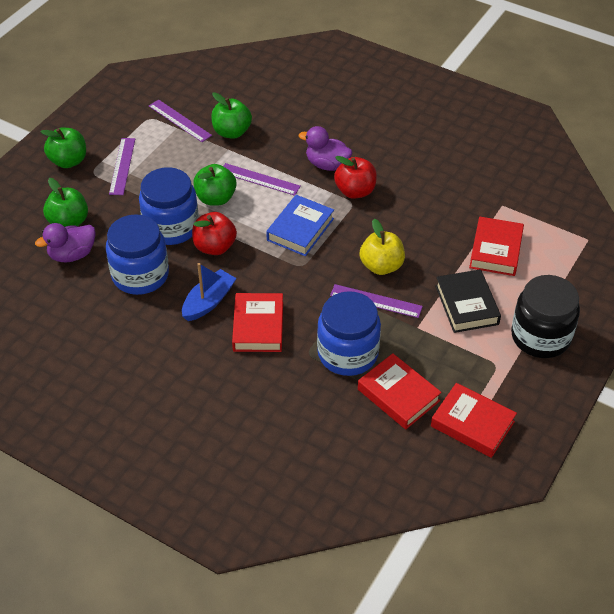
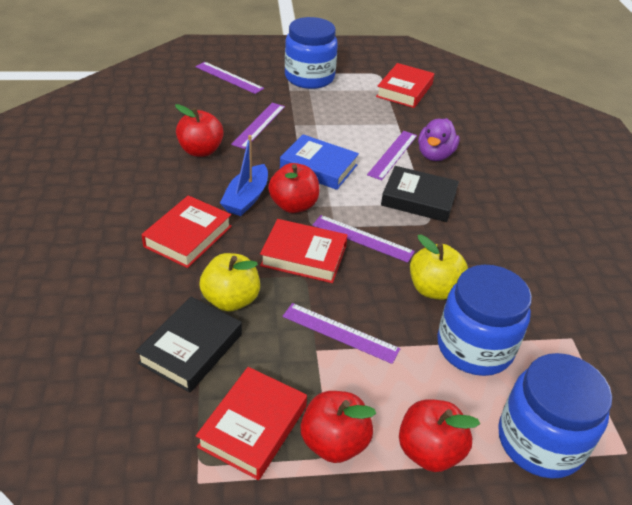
black book: 1 -> 2
black jar: 1 -> 0
green apple: 4 -> 0
purple duck: 2 -> 1
purple ruler: 4 -> 5
red apple: 2 -> 4
yellow apple: 1 -> 2

